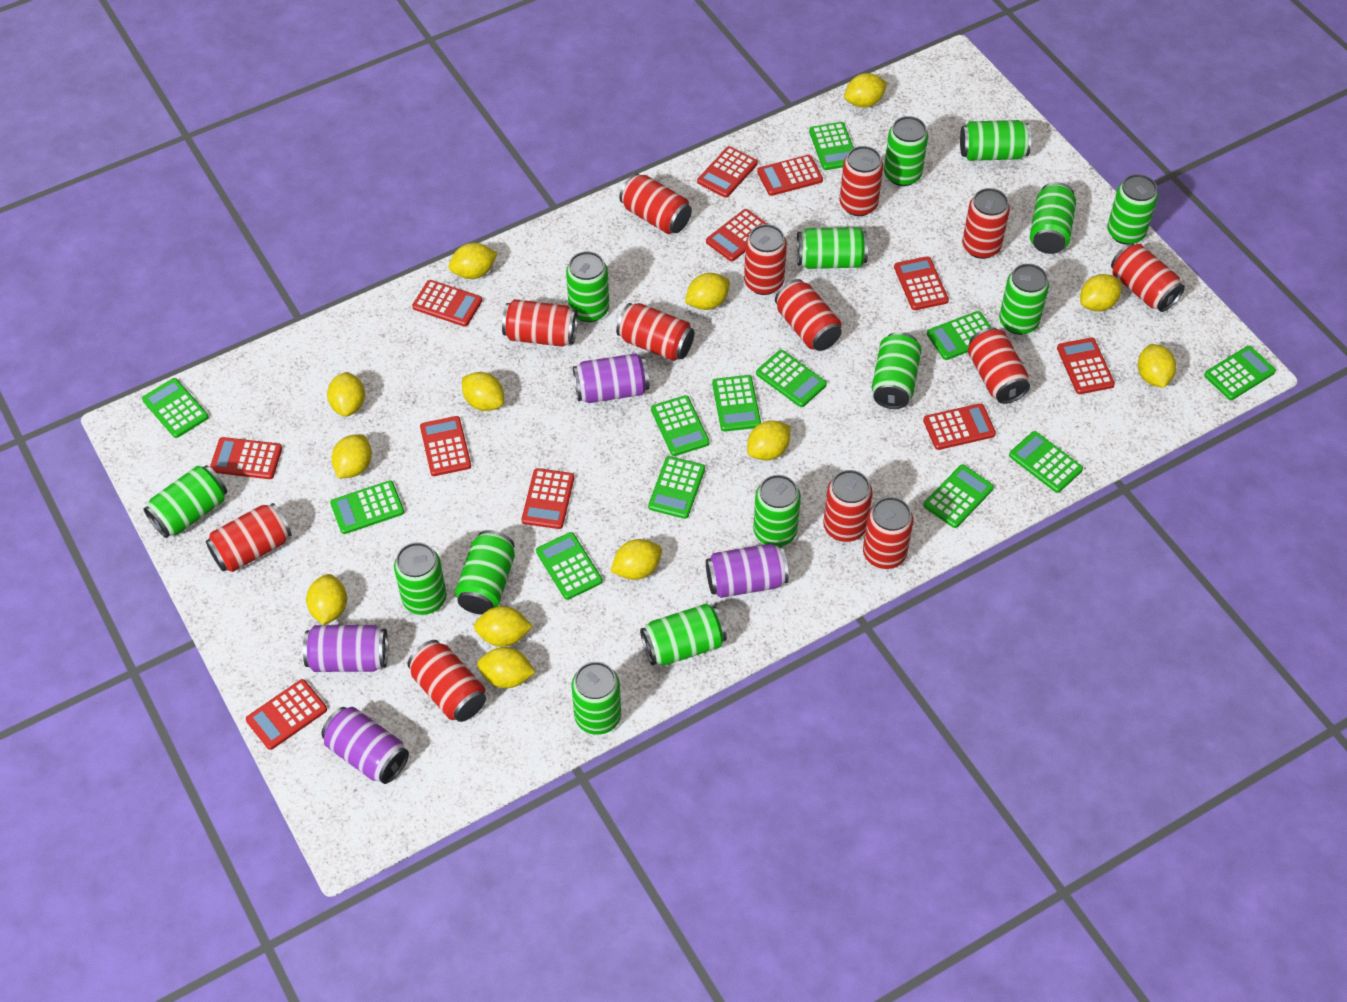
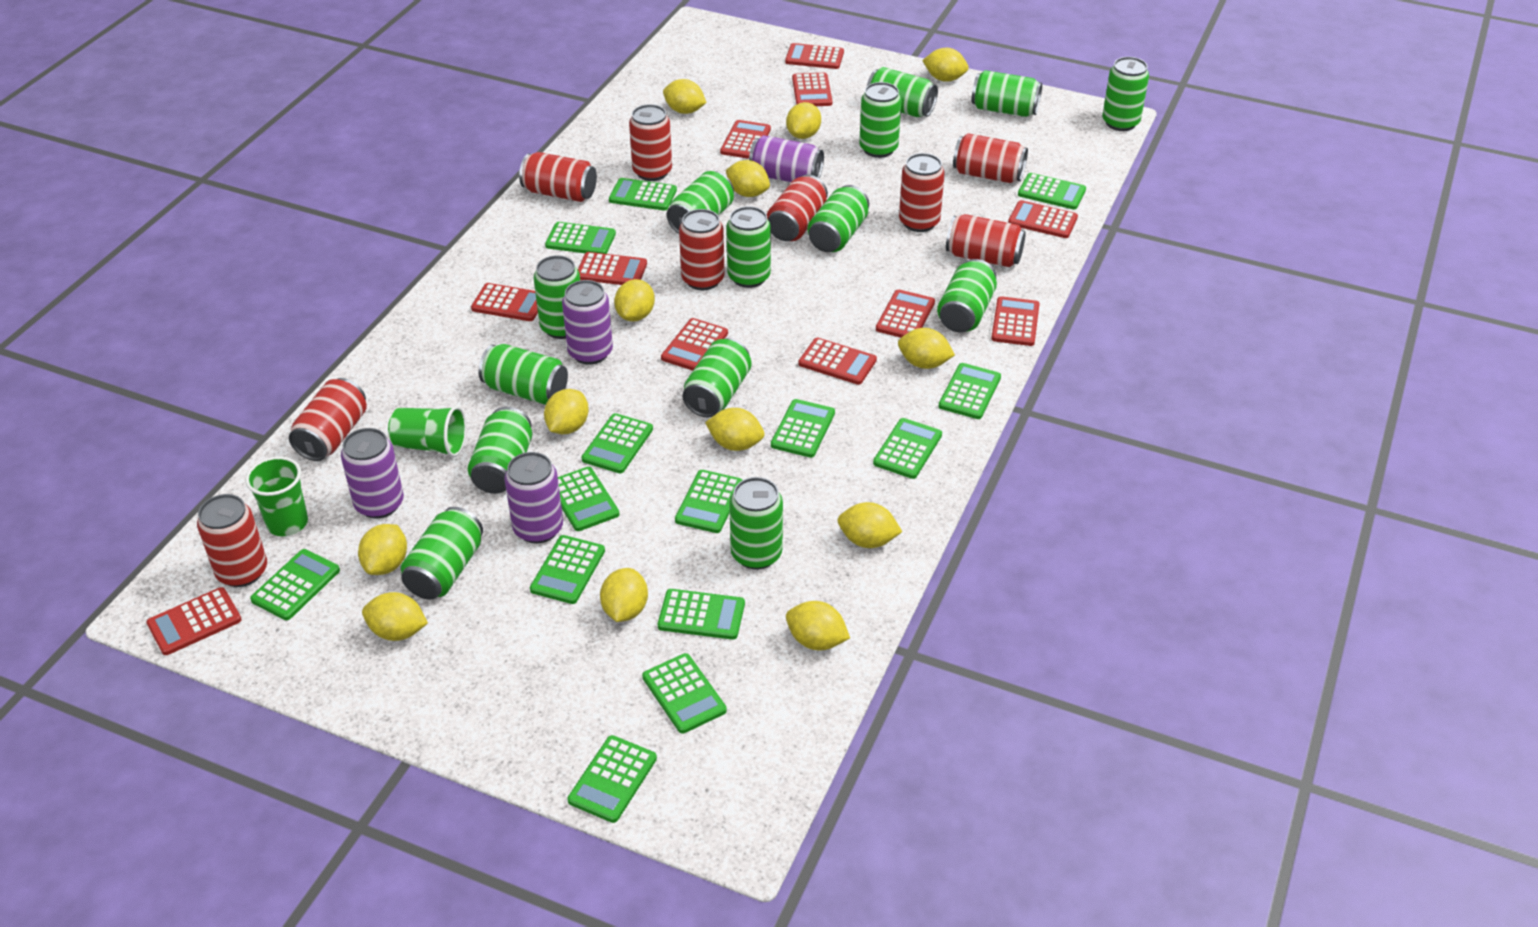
green calculator: 12 -> 14
green cup: 0 -> 2
red can: 13 -> 9

